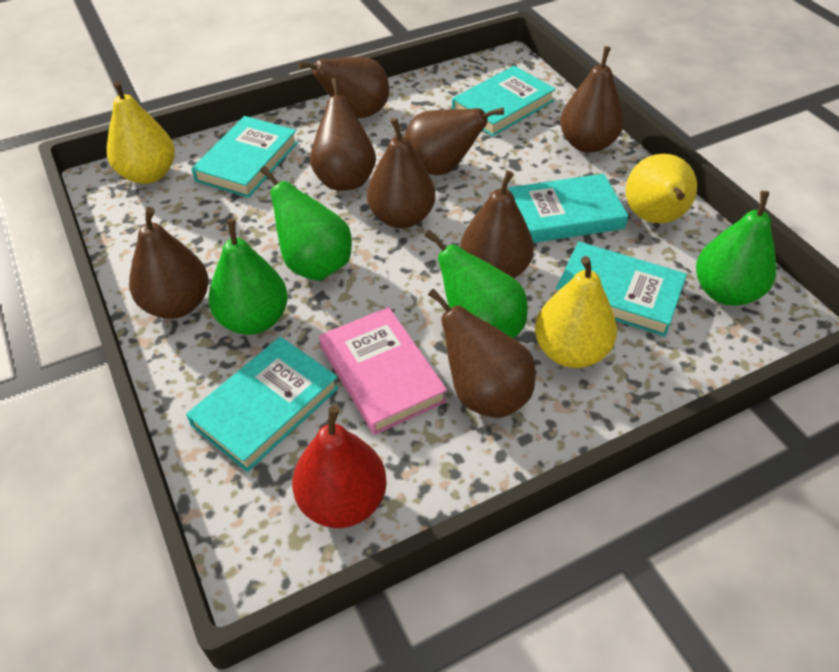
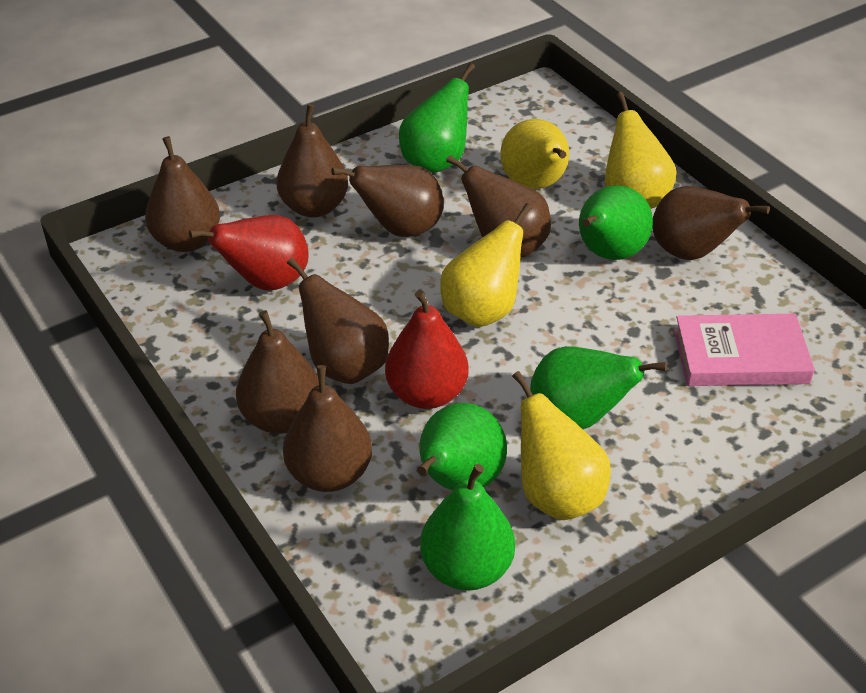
green pear: 4 -> 5
red pear: 1 -> 2
turquoise book: 5 -> 0
yellow pear: 3 -> 4

